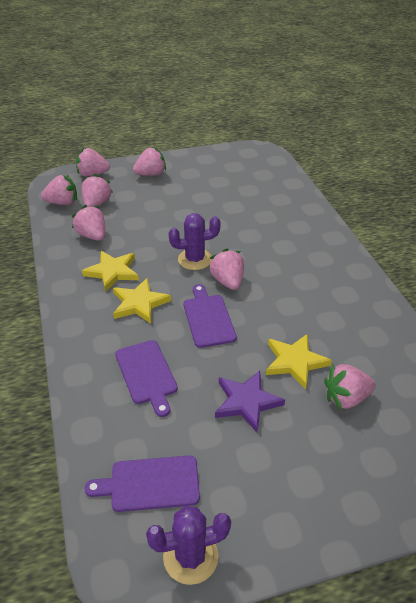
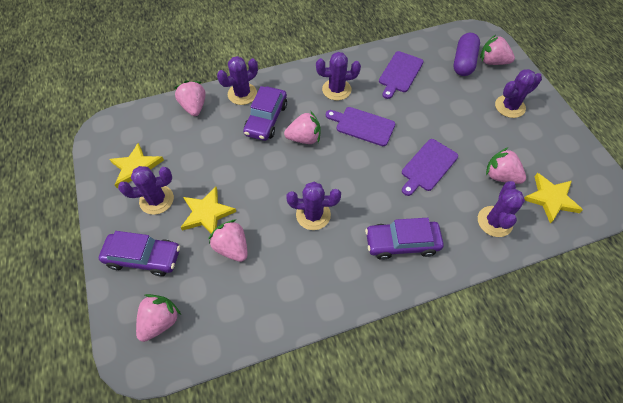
pink strawberry: 7 -> 6
purple cactus: 2 -> 6
purple capsule: 0 -> 1
purple car: 0 -> 3
purple star: 1 -> 0

